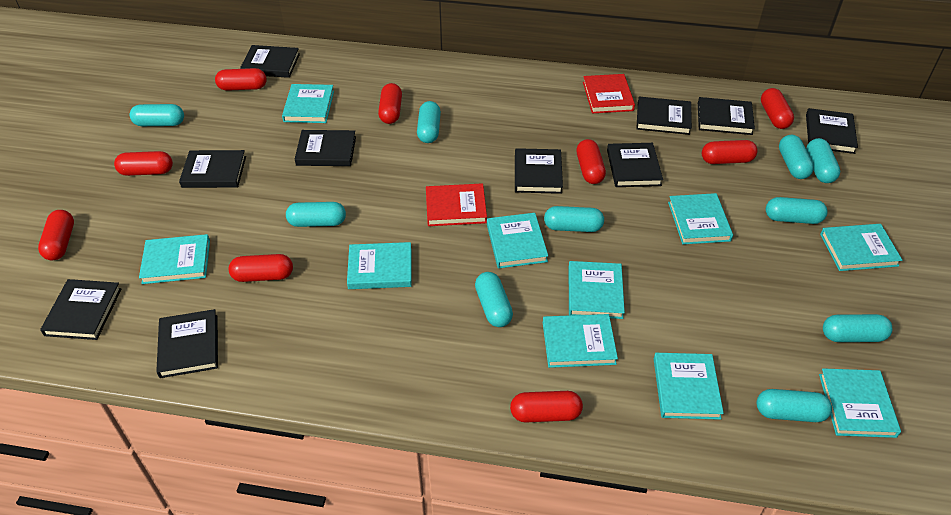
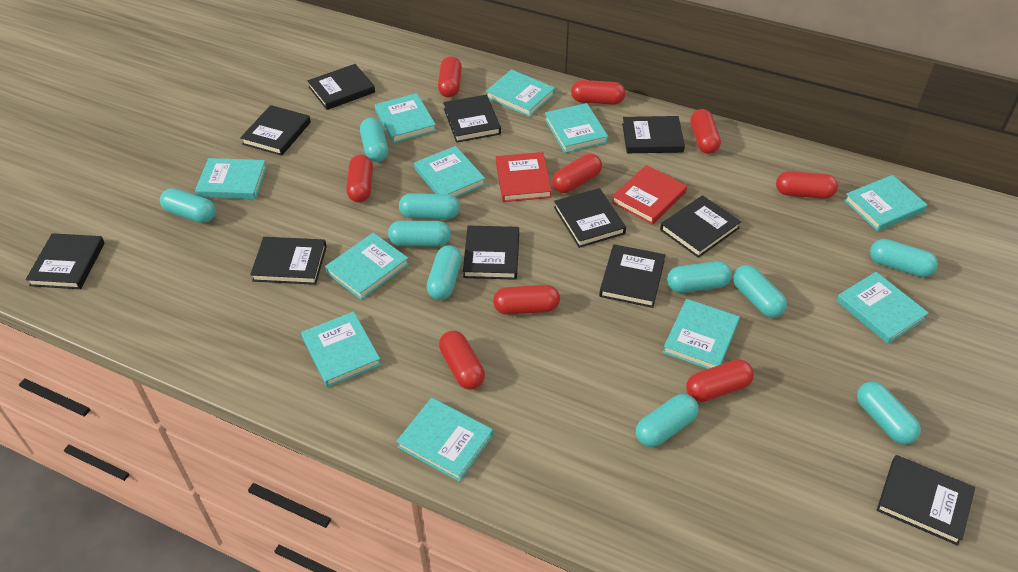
black book: 10 -> 11
turquoise book: 10 -> 11

